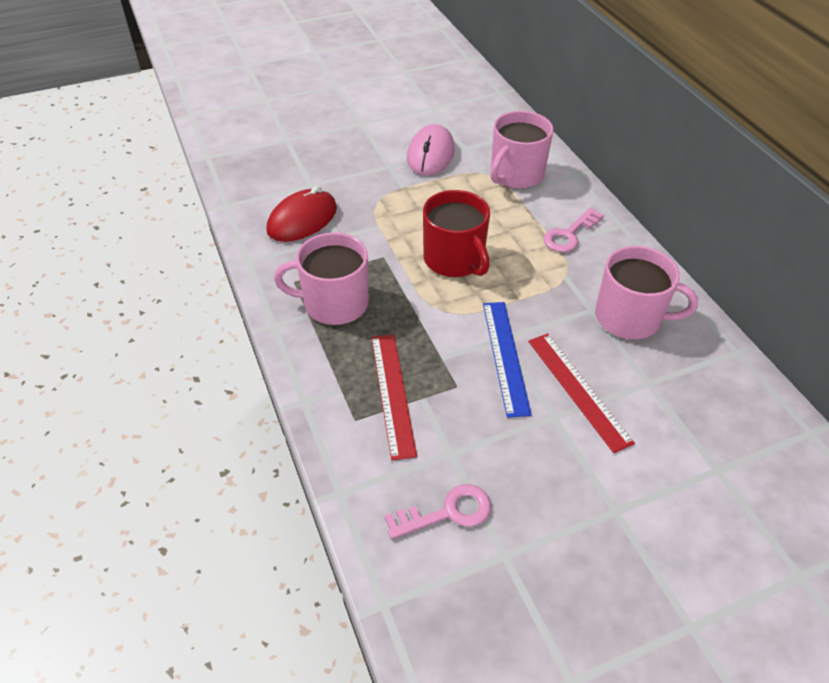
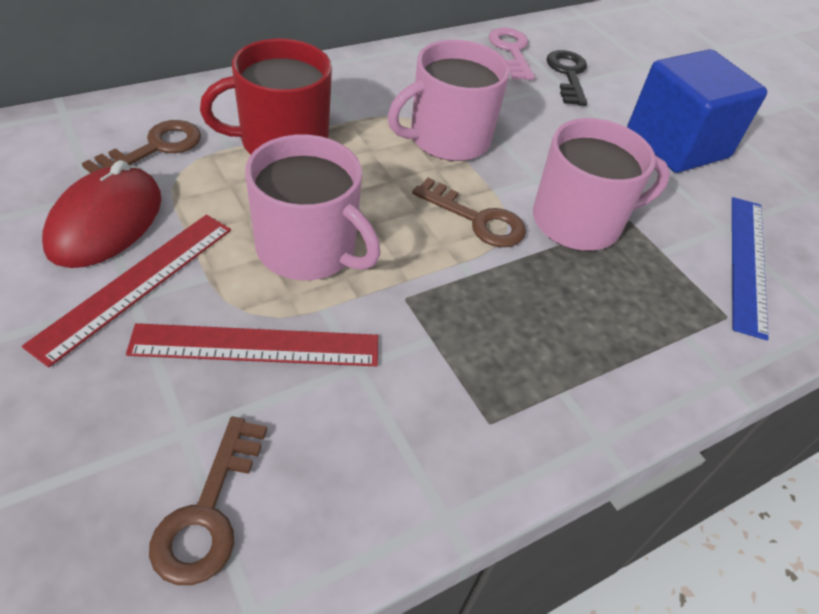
black key: 0 -> 1
blue cube: 0 -> 1
brown key: 0 -> 3
pink key: 2 -> 1
pink mouse: 1 -> 0

